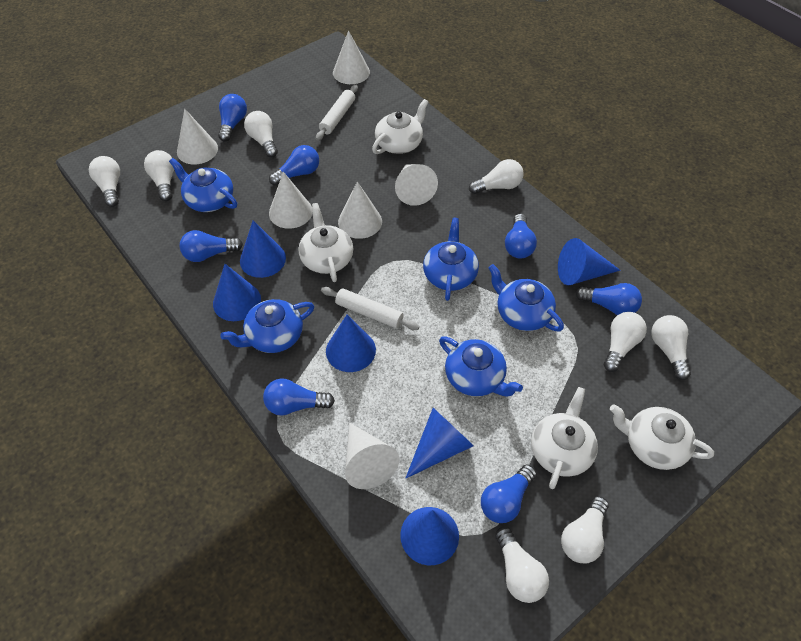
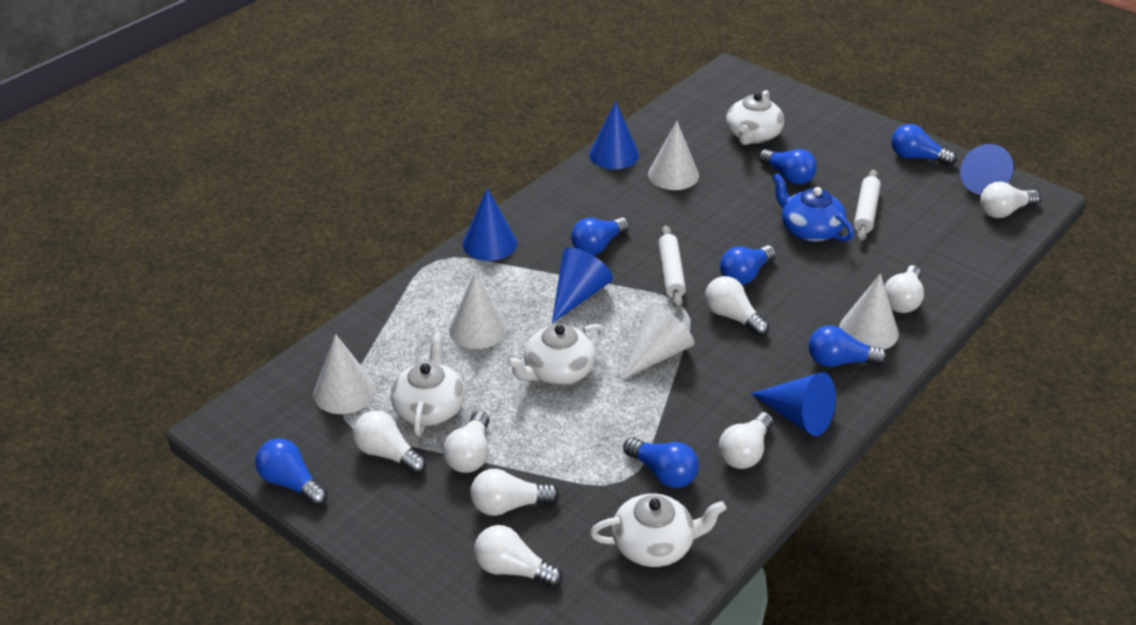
blue cone: 6 -> 5
blue teapot: 5 -> 1
white cone: 6 -> 5

